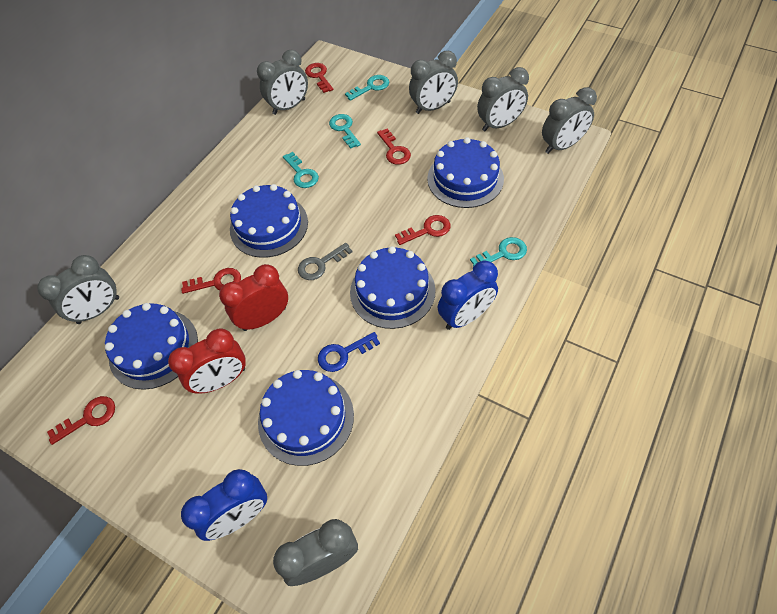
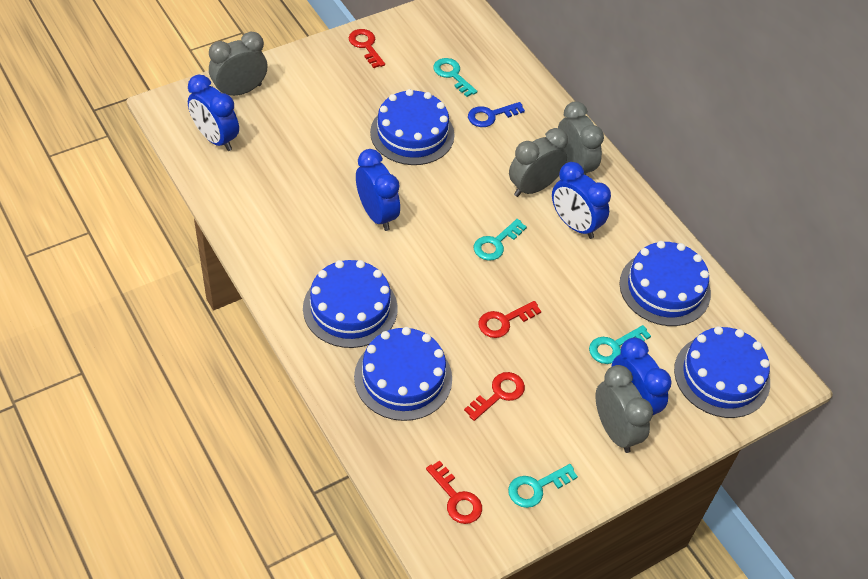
blue clock: 2 -> 4
grey clock: 6 -> 4
grey key: 1 -> 0
red clock: 2 -> 0
red key: 5 -> 4

